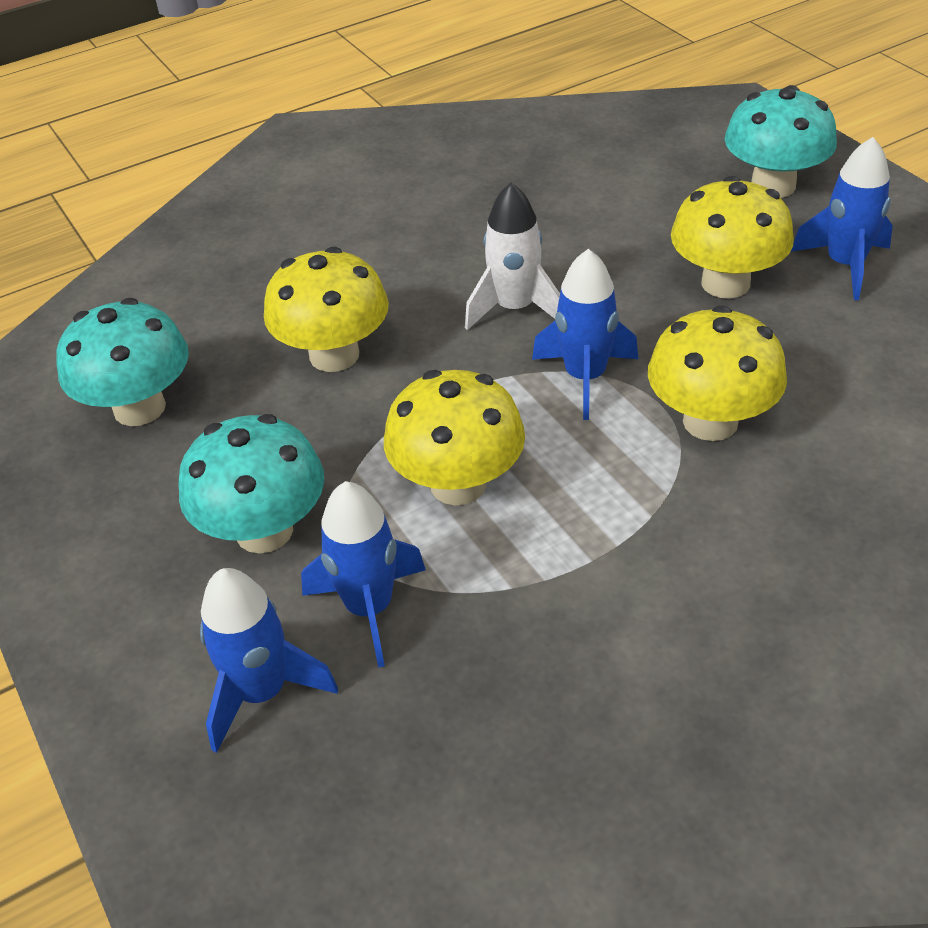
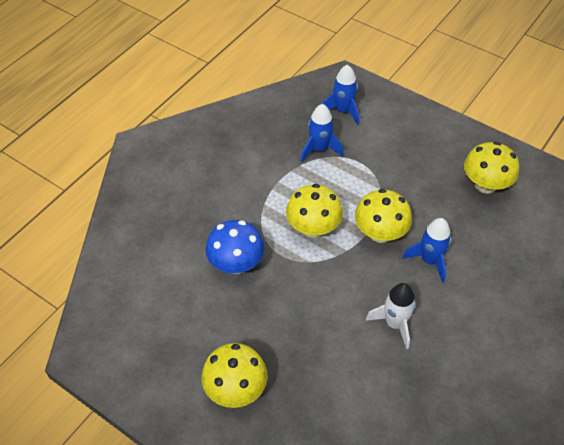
blue mushroom: 0 -> 1
blue rocket: 4 -> 3
turquoise mushroom: 3 -> 0

